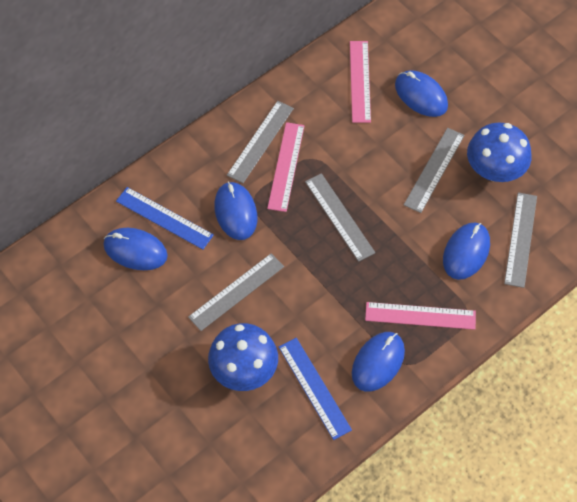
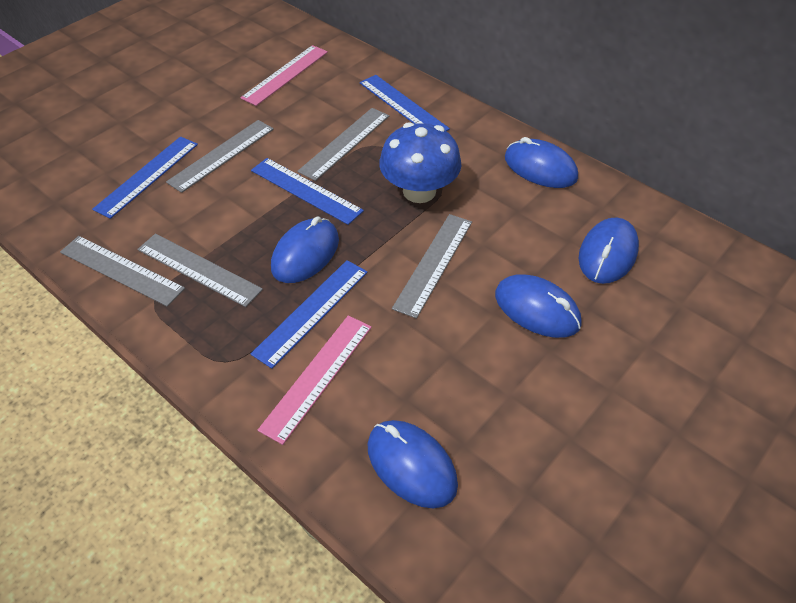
blue mushroom: 2 -> 1
blue ruler: 2 -> 4
pink ruler: 3 -> 2

